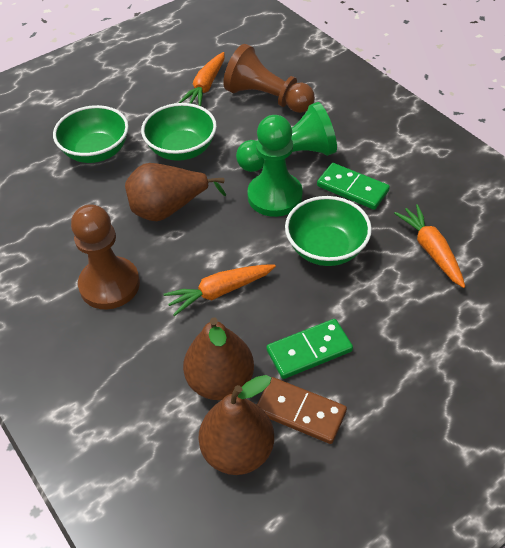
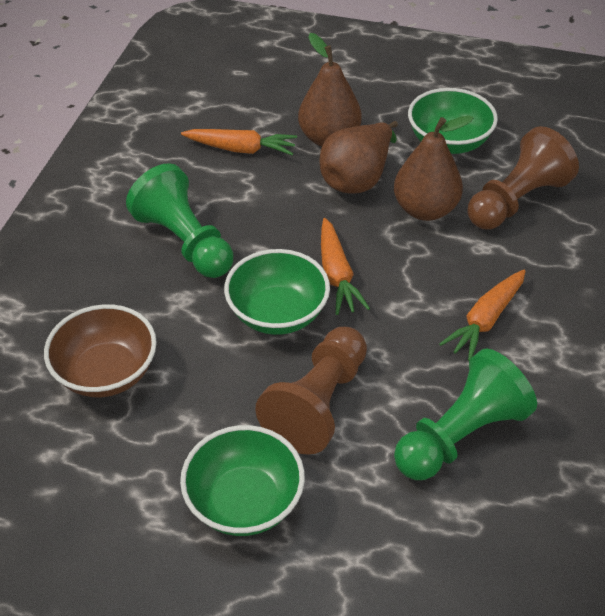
brown bowl: 0 -> 1
brown domino: 1 -> 0
green domino: 2 -> 0

